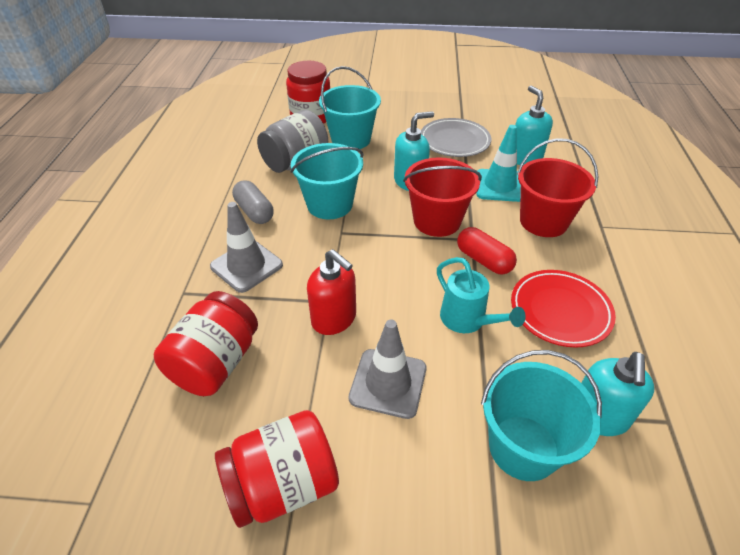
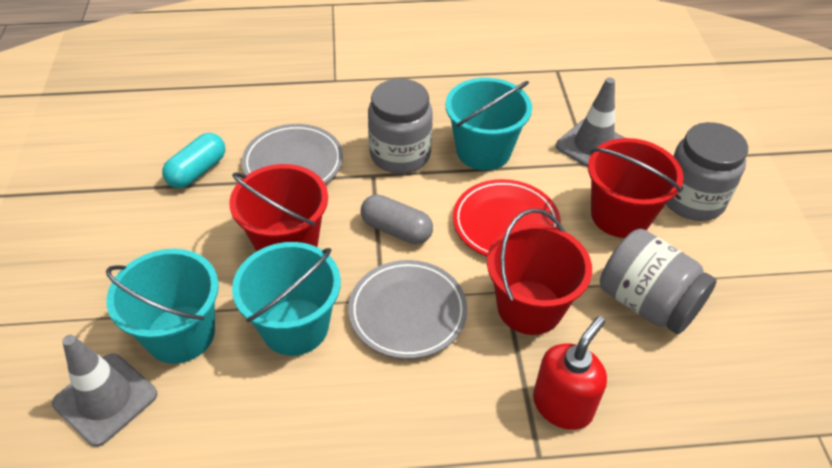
grey jar: 1 -> 3
grey plate: 1 -> 2
red bucket: 2 -> 3
red capsule: 1 -> 0
red jar: 3 -> 0
turquoise capsule: 0 -> 1
turquoise soap dispenser: 3 -> 0
turquoise traffic cone: 1 -> 0
turquoise watering can: 1 -> 0

